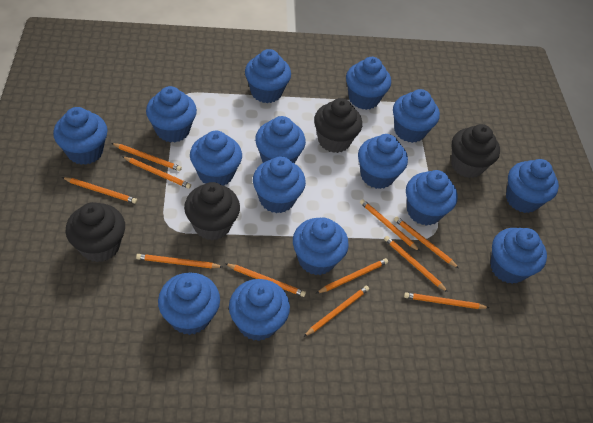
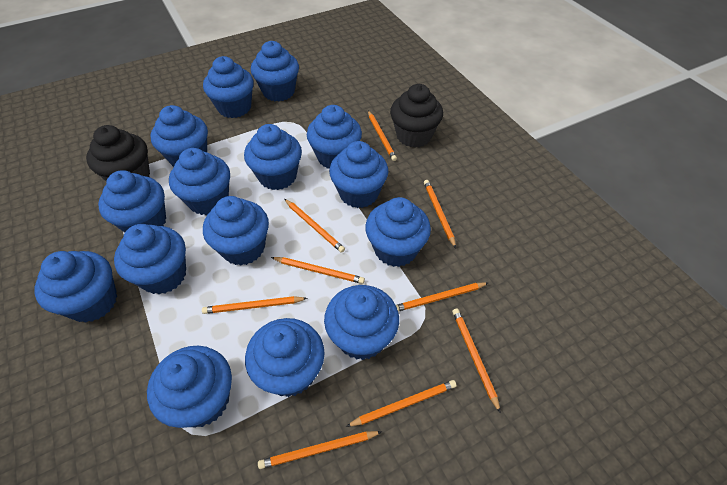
black cupcake: 4 -> 2
orange pencil: 11 -> 9

